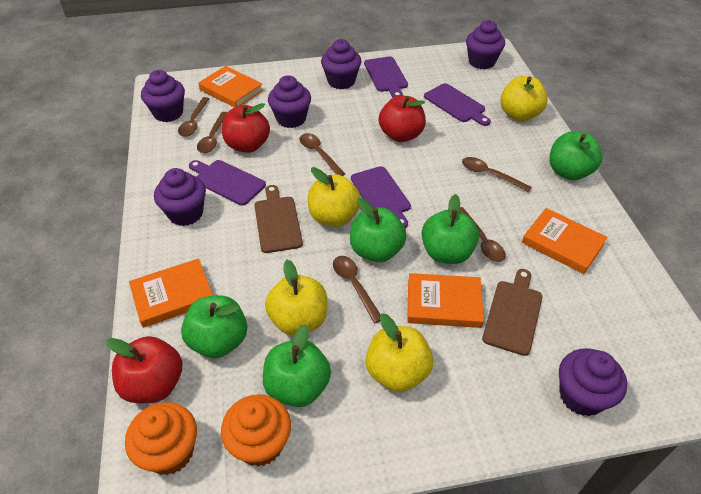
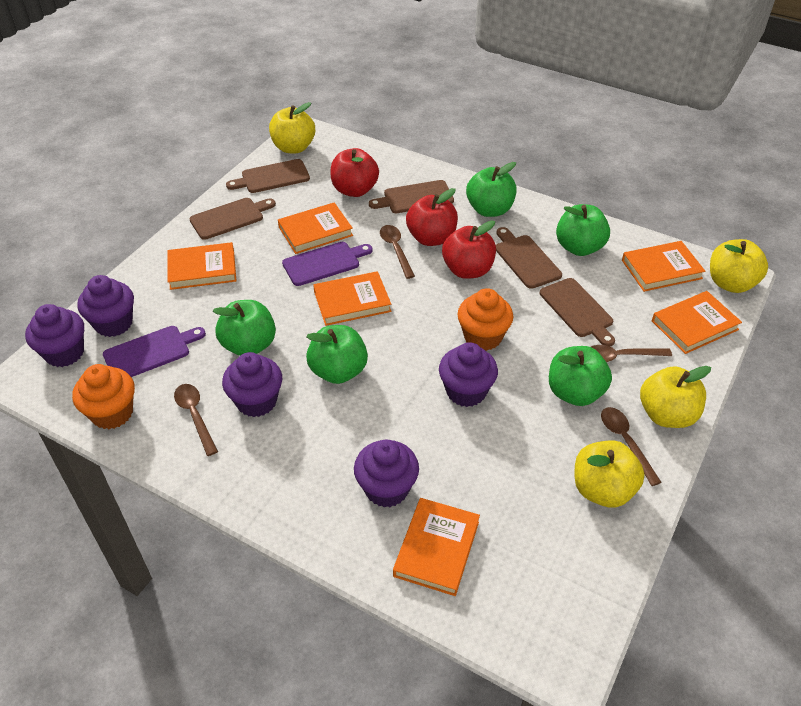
brown cutting board: 2 -> 5
brown spoon: 6 -> 4
orange book: 4 -> 6
purple cupcake: 6 -> 5
purple cutting board: 4 -> 2

